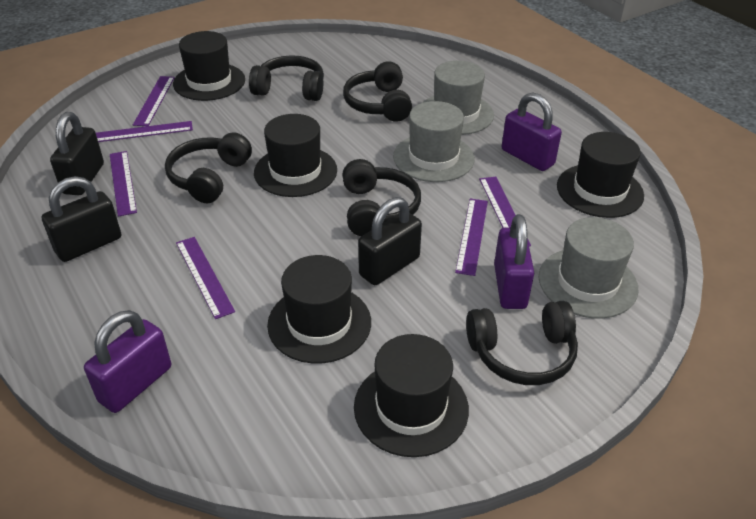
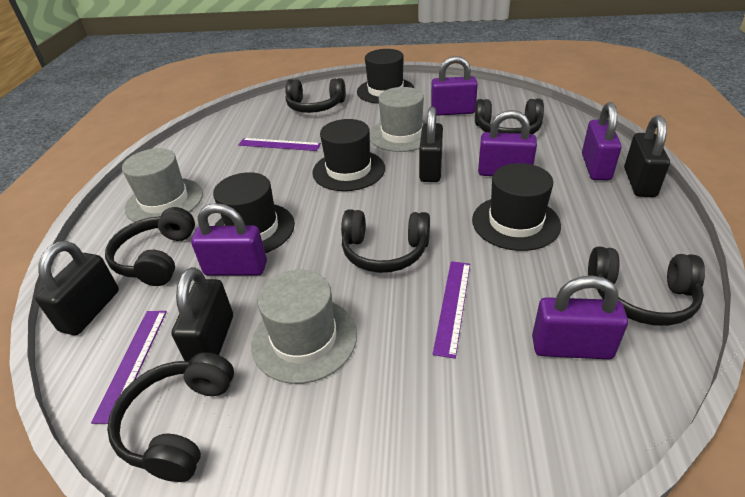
black hat: 5 -> 4
black headphones: 5 -> 6
black padlock: 3 -> 4
purple padlock: 3 -> 5
purple ruler: 6 -> 3

